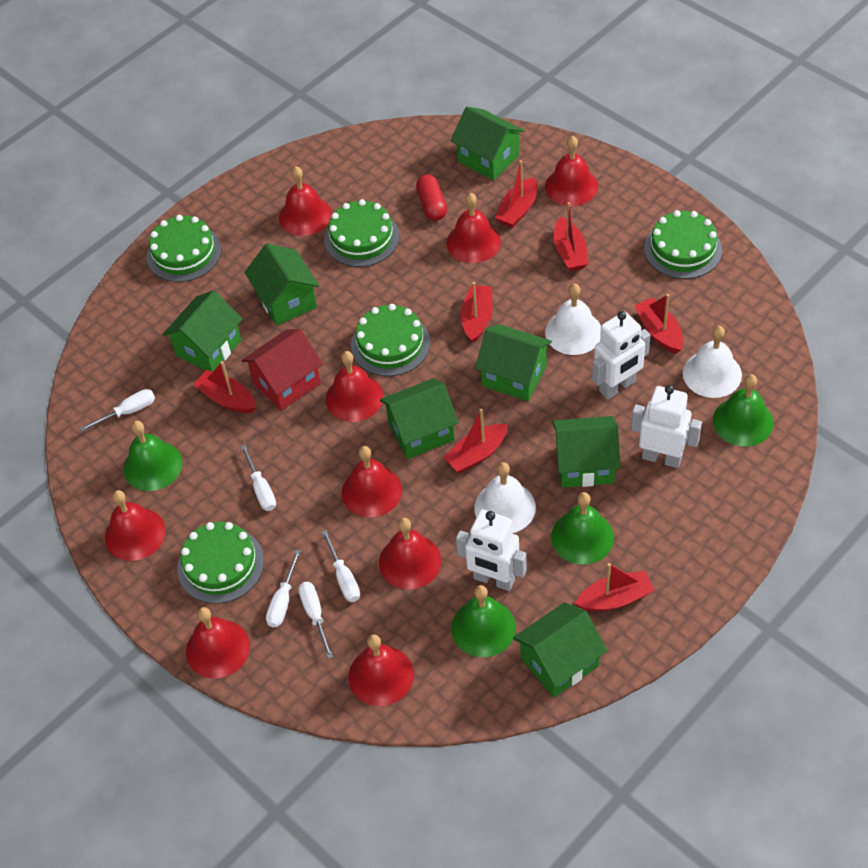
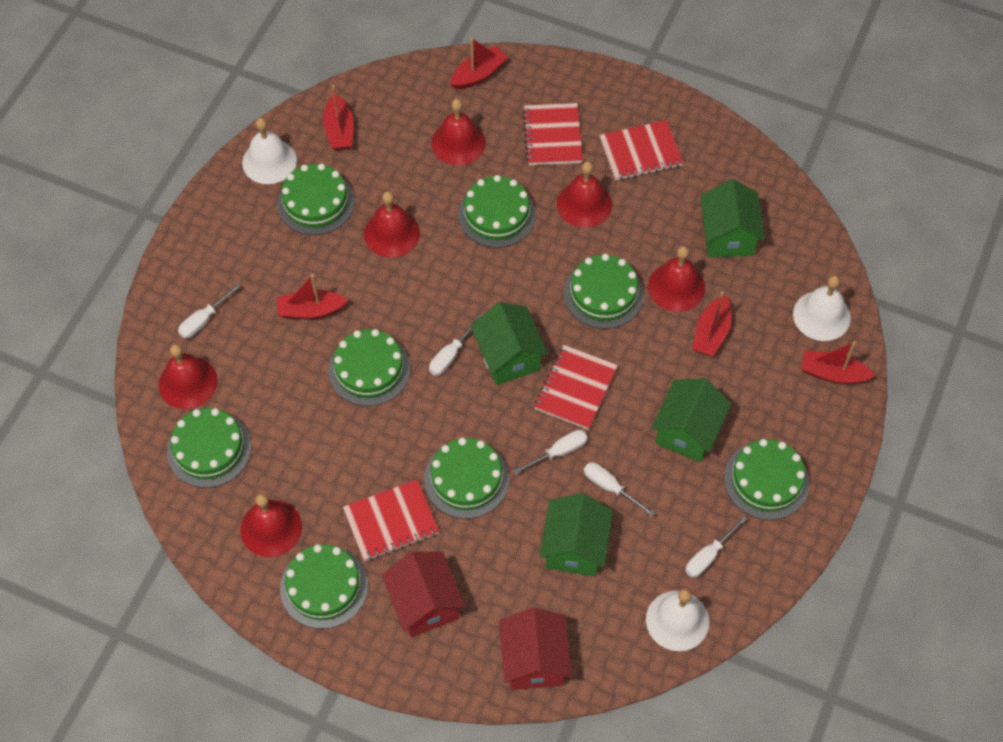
green bell: 4 -> 0
green cake: 5 -> 8
green house: 7 -> 4
red bell: 9 -> 6
red boat: 7 -> 5
red capsule: 1 -> 0
red house: 1 -> 2
red notebook: 0 -> 4
white robot: 3 -> 0

